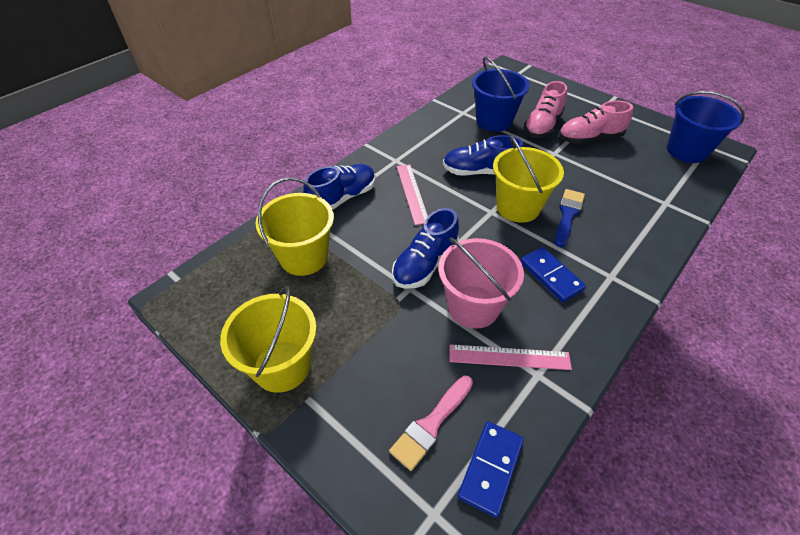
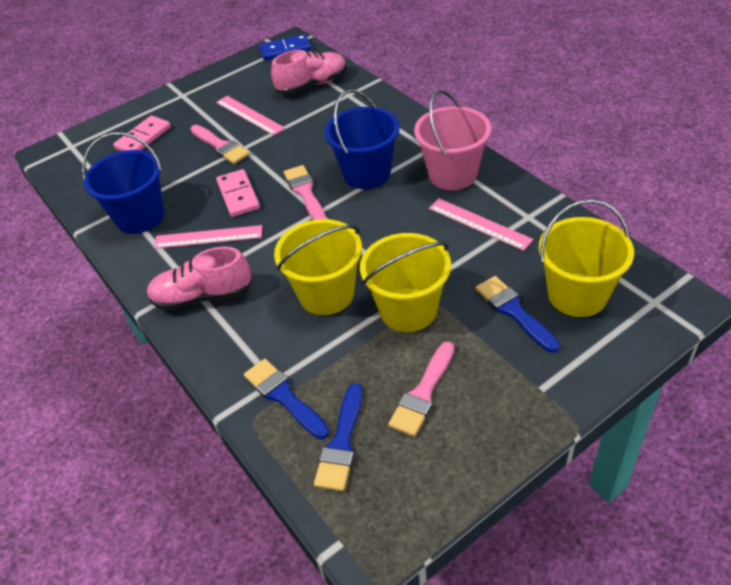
blue brush: 1 -> 3
blue domino: 2 -> 1
blue shoe: 3 -> 0
pink brush: 1 -> 3
pink domino: 0 -> 2
pink ruler: 2 -> 3

